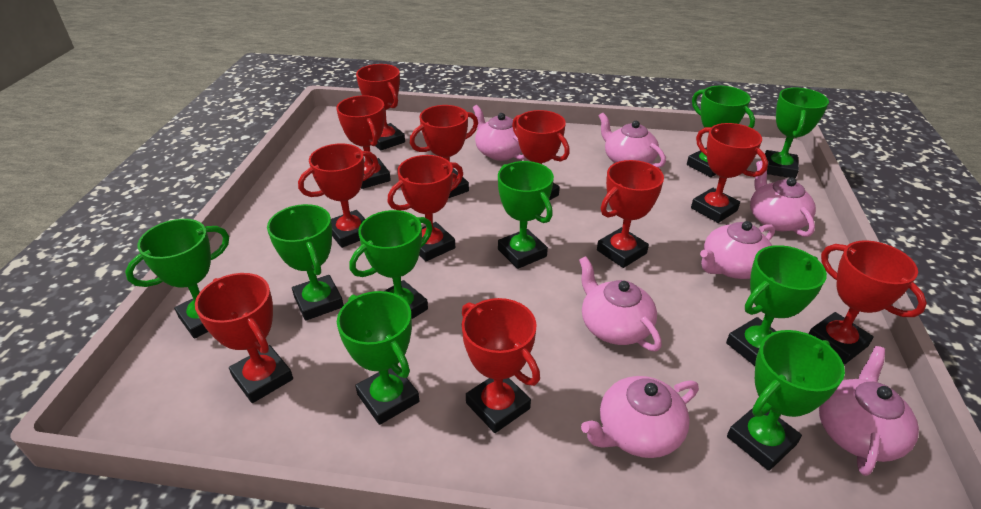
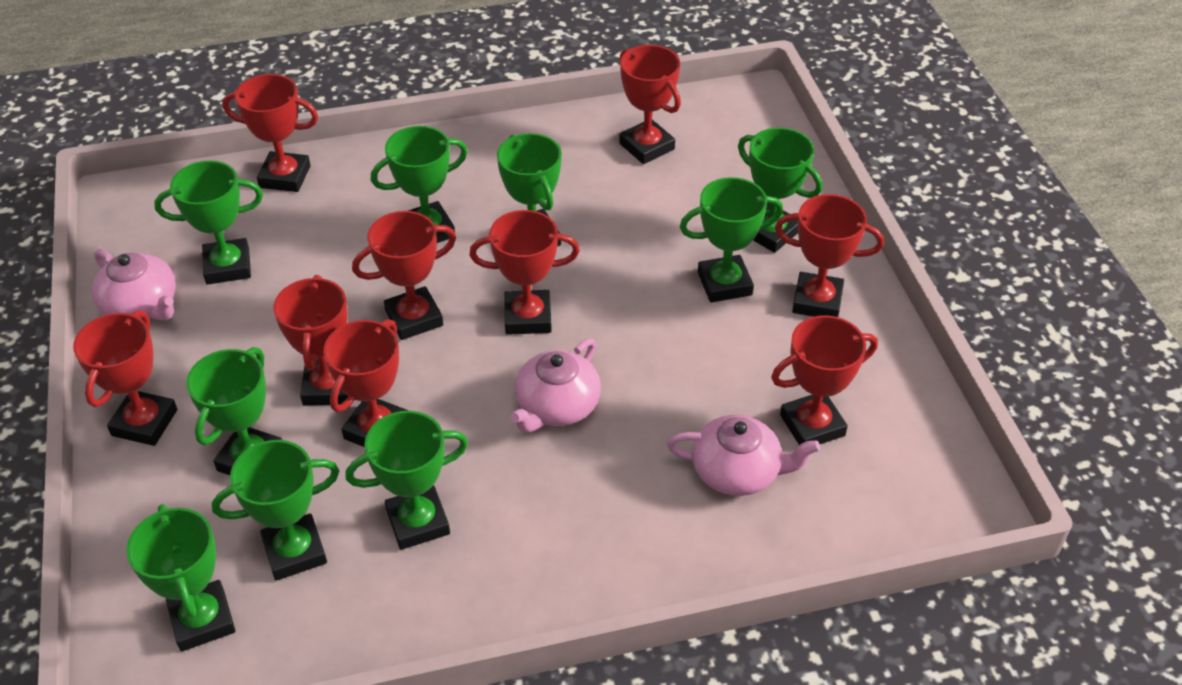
pink teapot: 7 -> 3
red trophy: 11 -> 9

